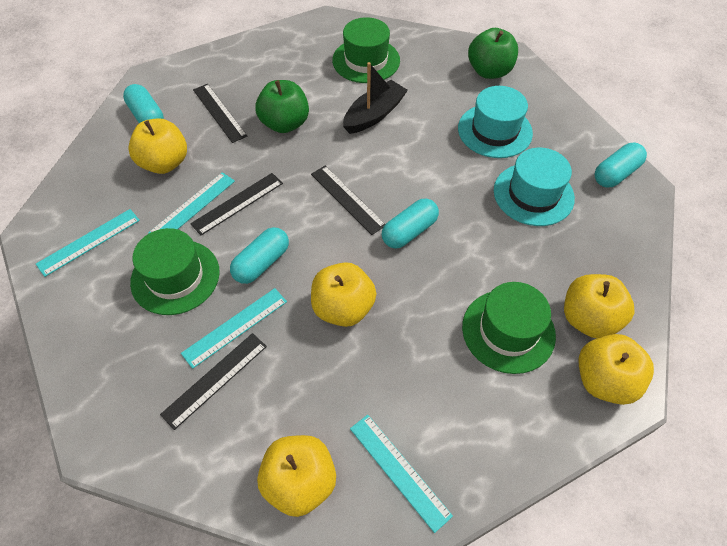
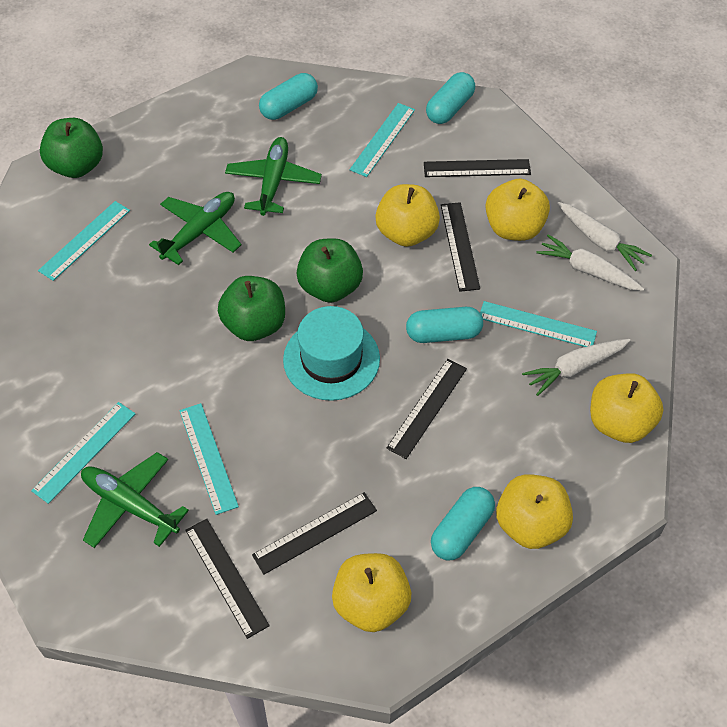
black boat: 1 -> 0
black ruler: 4 -> 5
green apple: 2 -> 3
green hat: 3 -> 0
green plane: 0 -> 3
turquoise hat: 2 -> 1
turquoise ruler: 4 -> 5
white carrot: 0 -> 3

